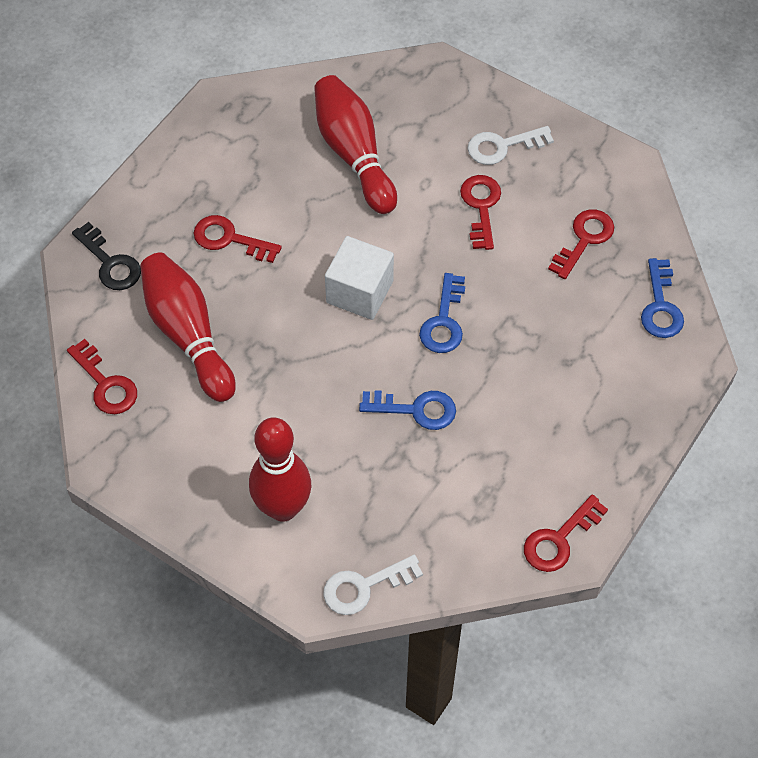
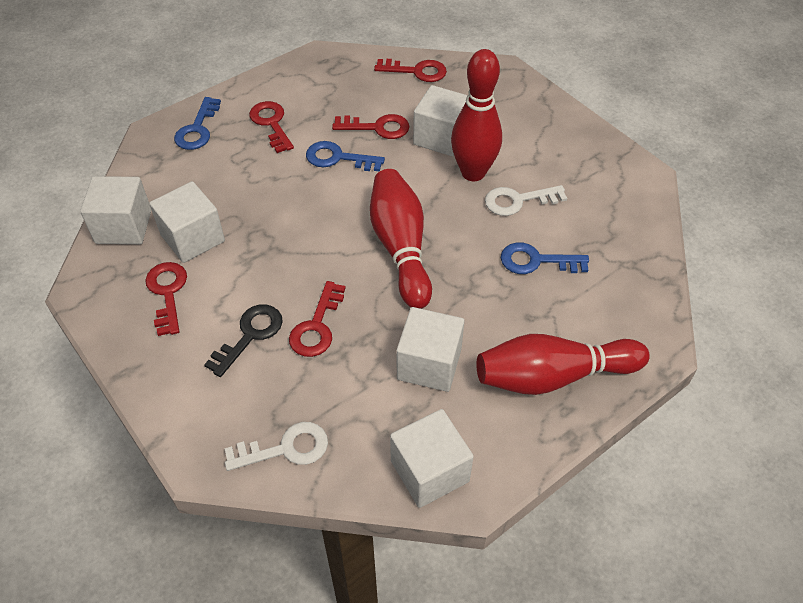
white cube: 1 -> 5

